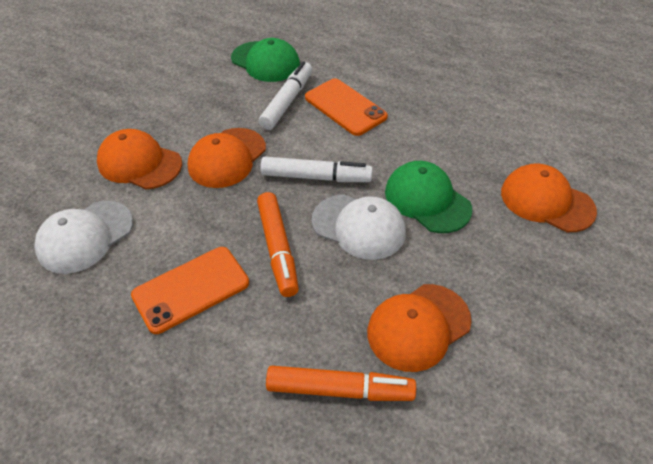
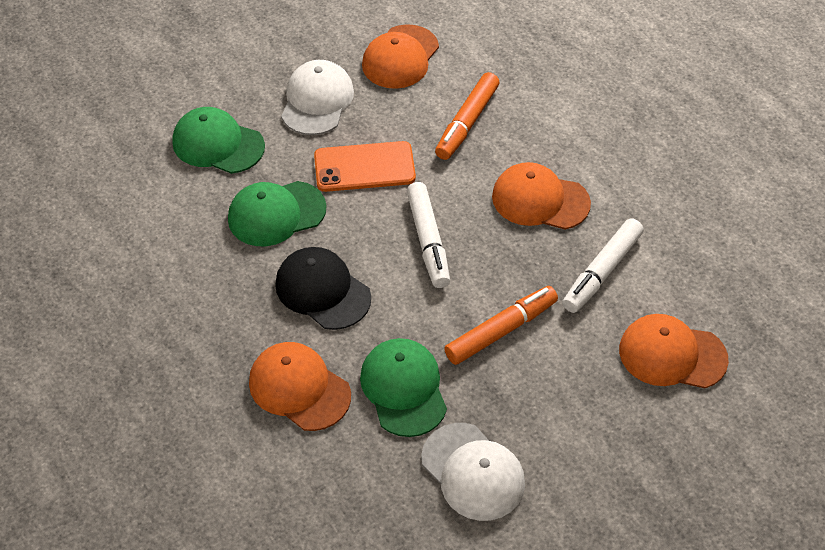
black cap: 0 -> 1
green cap: 2 -> 3
orange phone: 2 -> 1

